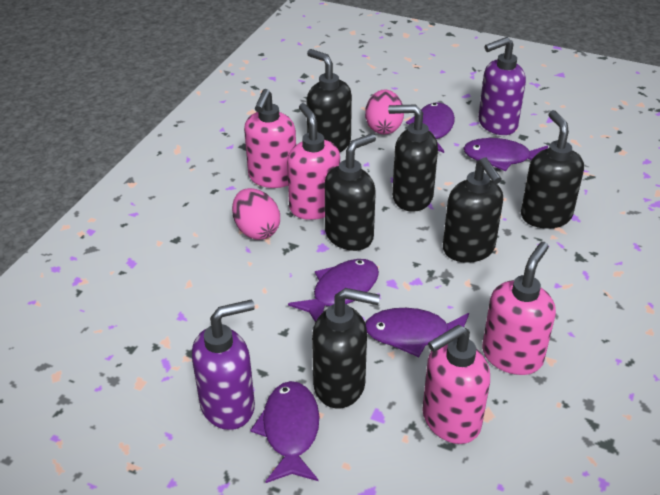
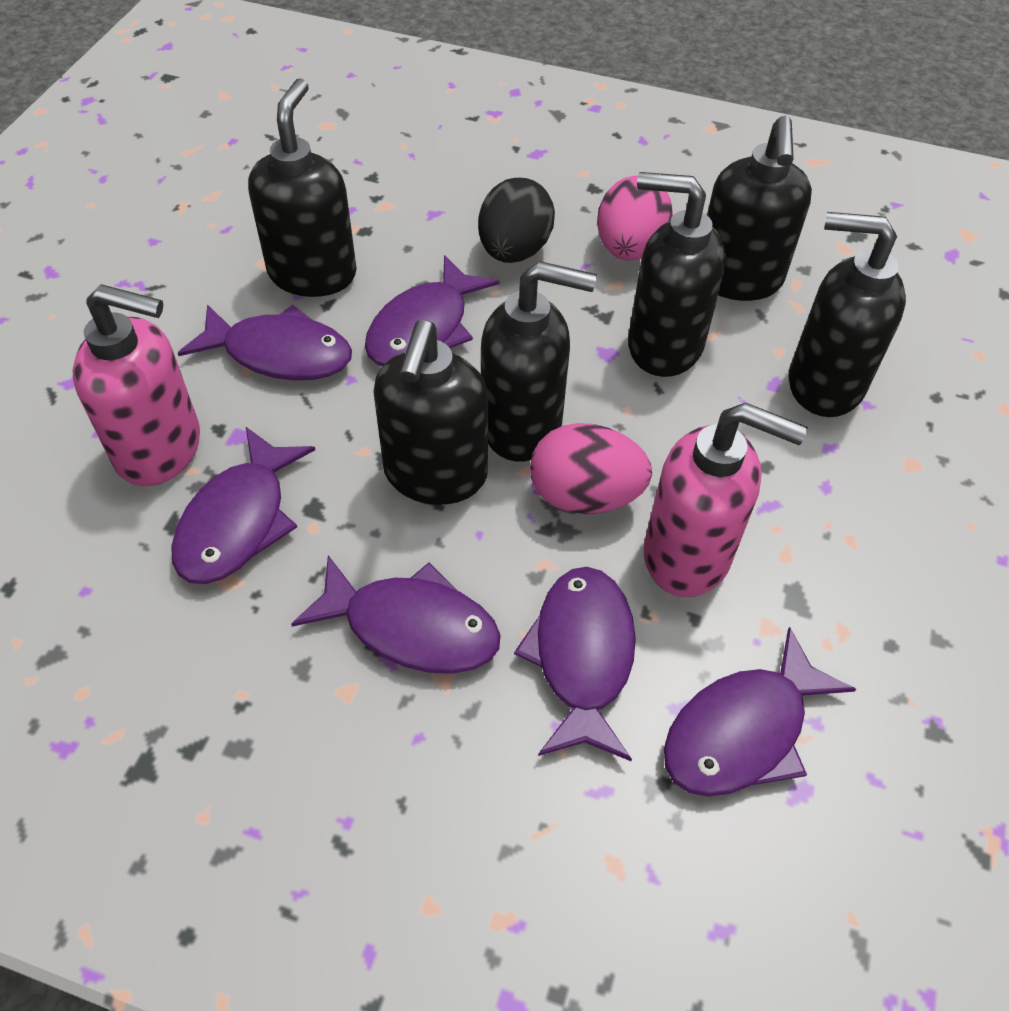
black egg: 0 -> 1
pink soap dispenser: 4 -> 2
purple fish: 5 -> 6
purple soap dispenser: 2 -> 0

